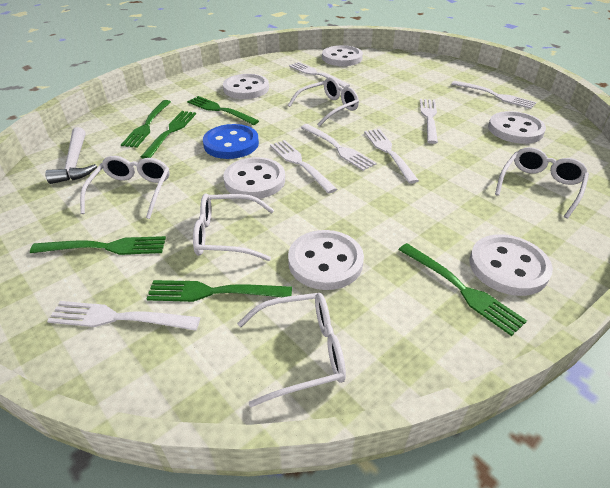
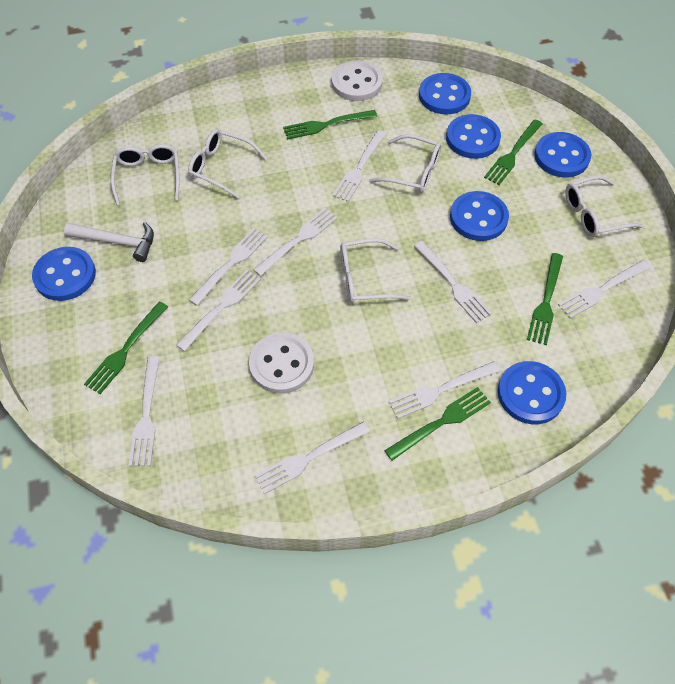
blue button: 1 -> 6
green fork: 6 -> 5
white button: 6 -> 2
white fork: 7 -> 9

